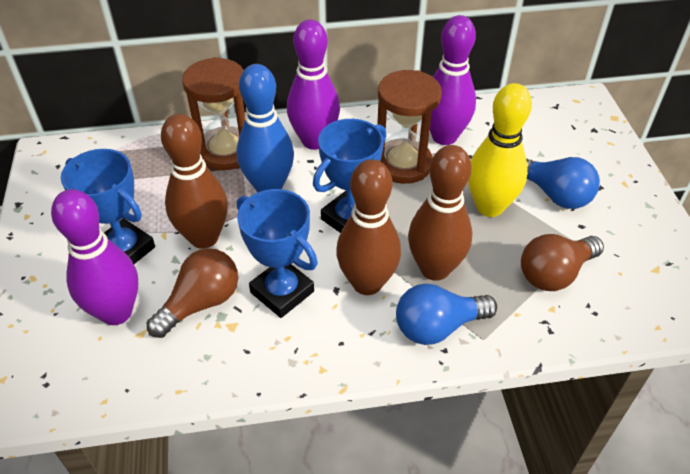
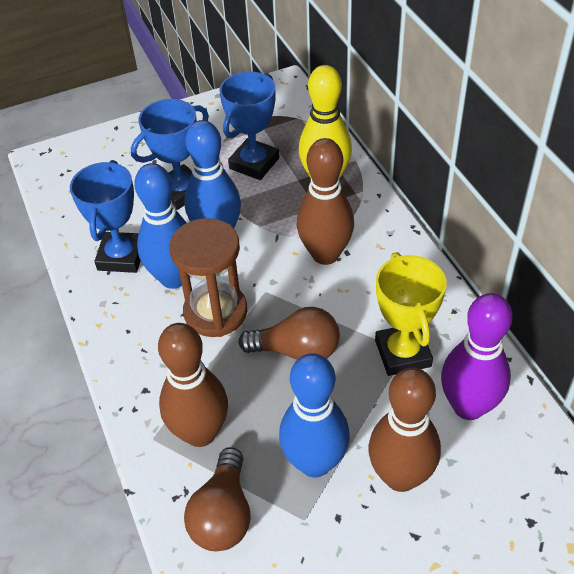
blue bowling pin: 1 -> 3
blue light bulb: 2 -> 0
brown hourglass: 2 -> 1
purple bowling pin: 3 -> 1
yellow trophy: 0 -> 1

